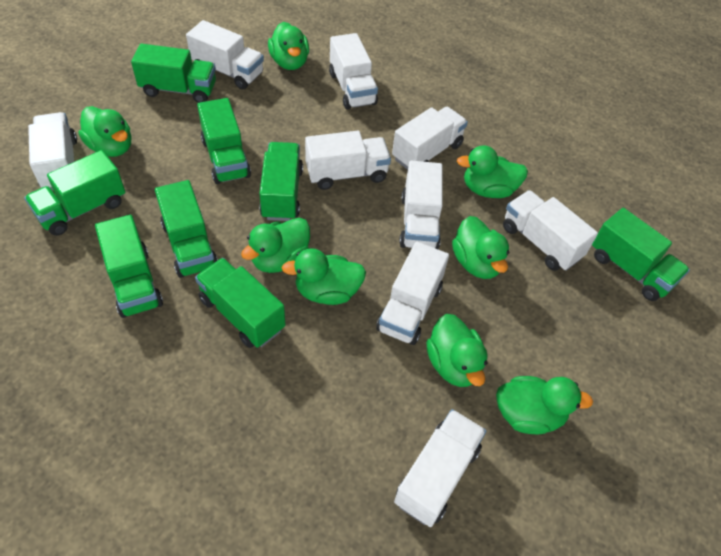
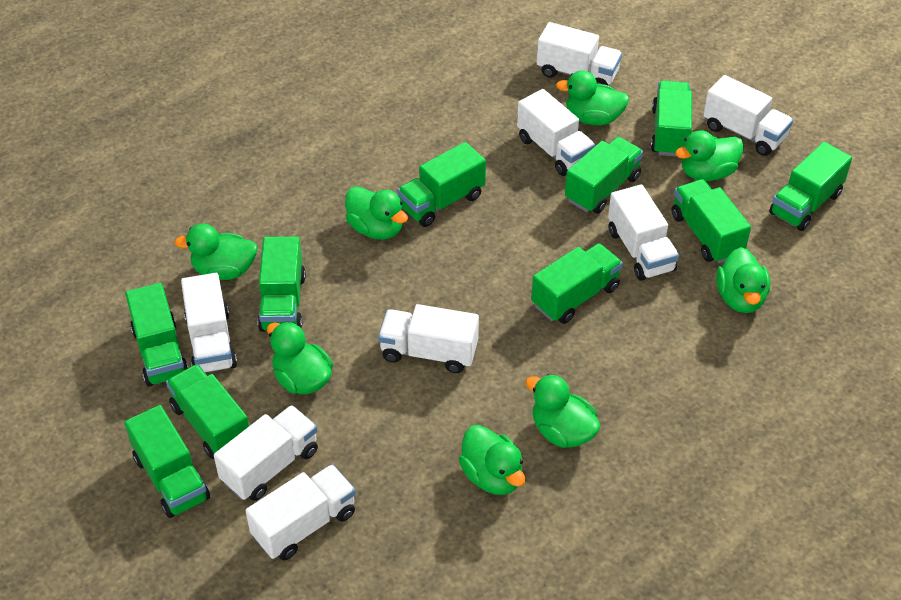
green truck: 8 -> 10
white truck: 9 -> 8

